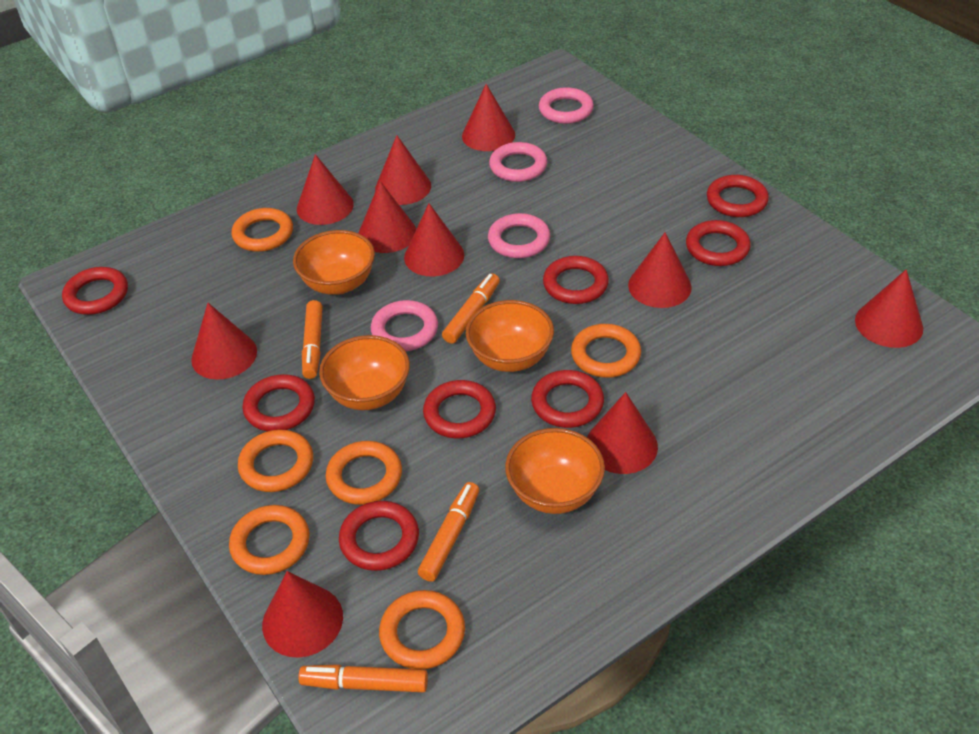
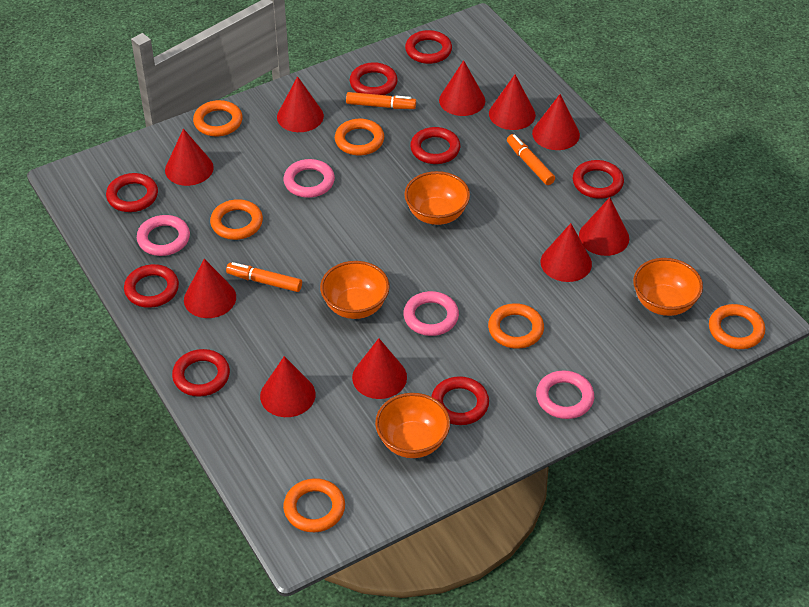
orange marker: 4 -> 3

